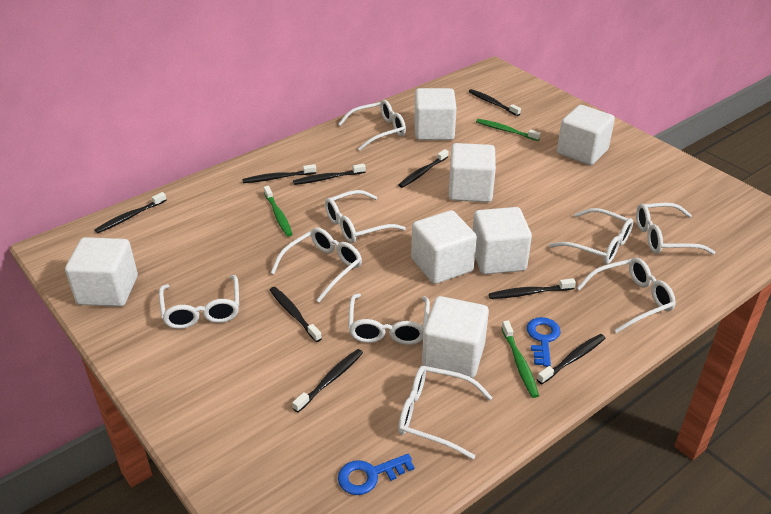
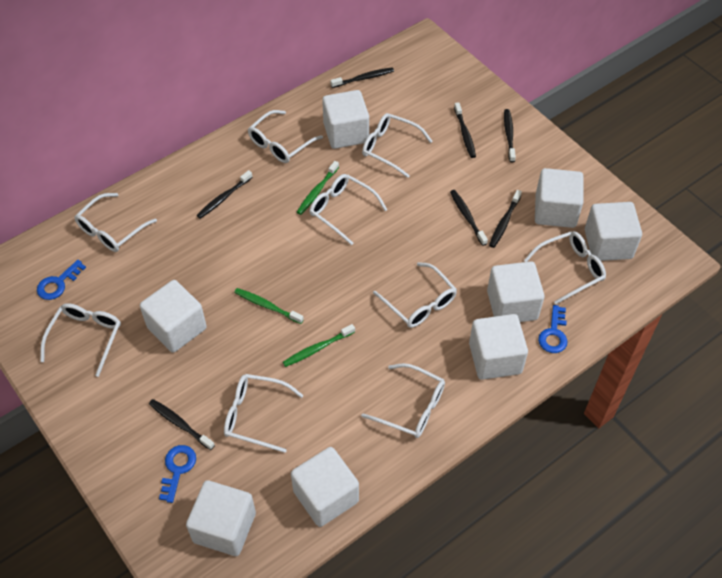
black toothbrush: 9 -> 7
blue key: 2 -> 3
white cube: 7 -> 8

